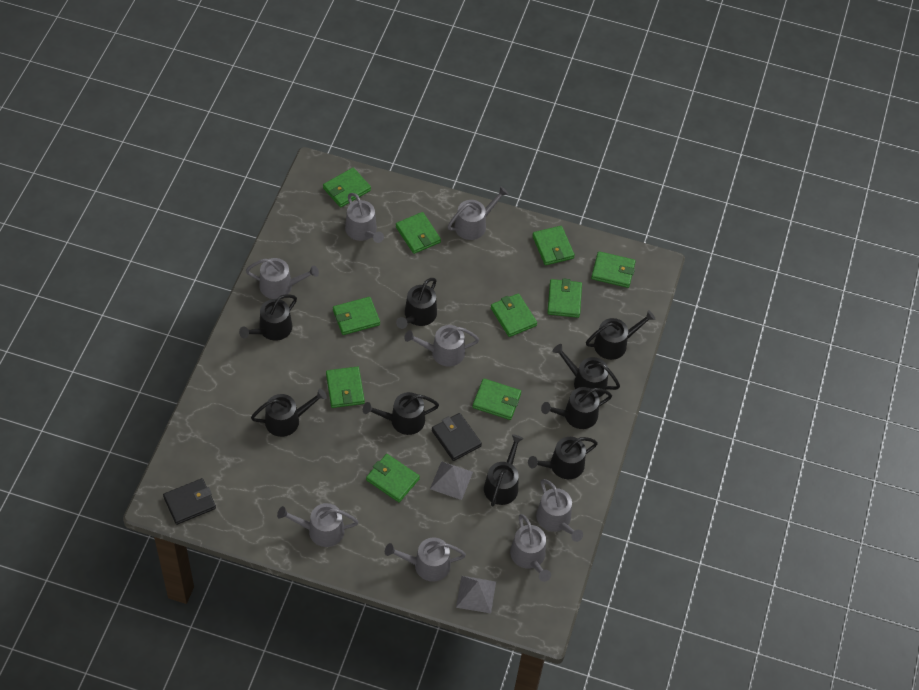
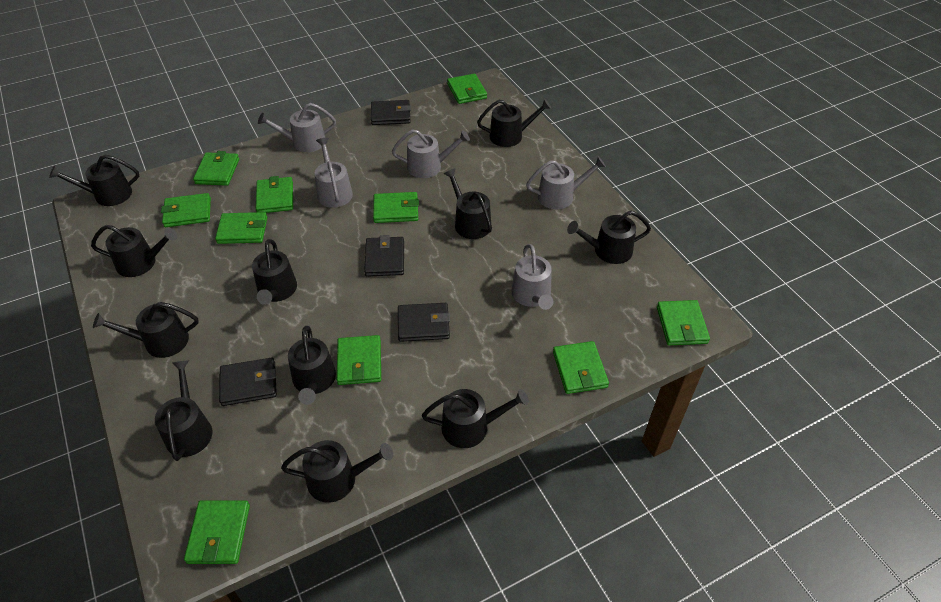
black wallet: 2 -> 4
black watering can: 9 -> 11
grey pyramid: 2 -> 0
grey watering can: 8 -> 5

